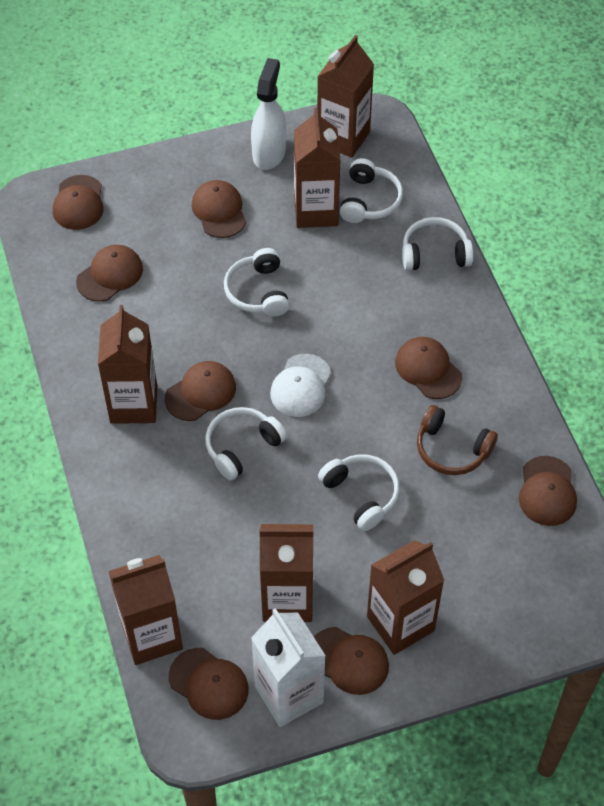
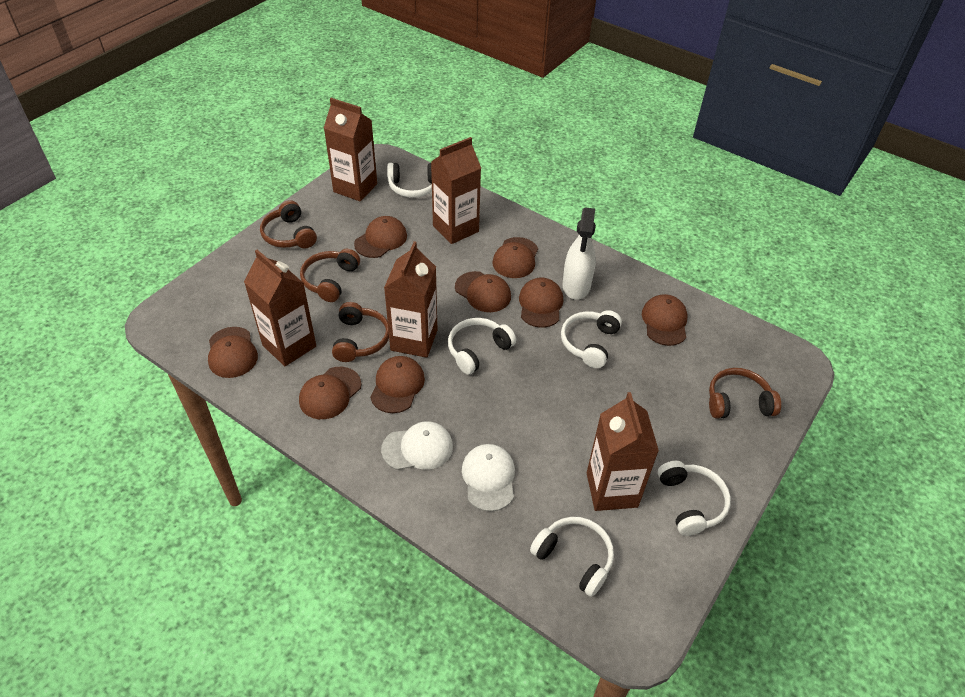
brown carton: 6 -> 5
brown headphones: 1 -> 4
white cap: 1 -> 2
white carton: 1 -> 0

